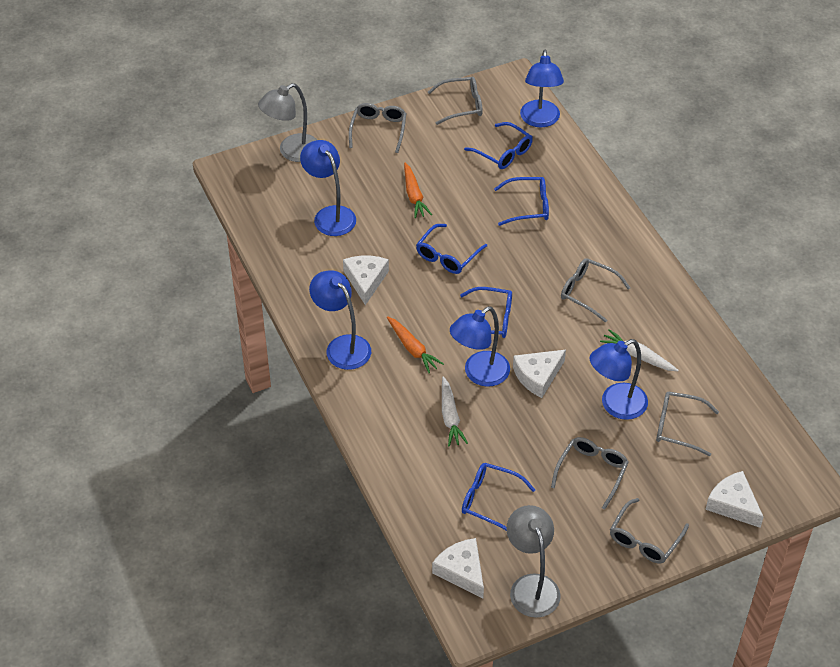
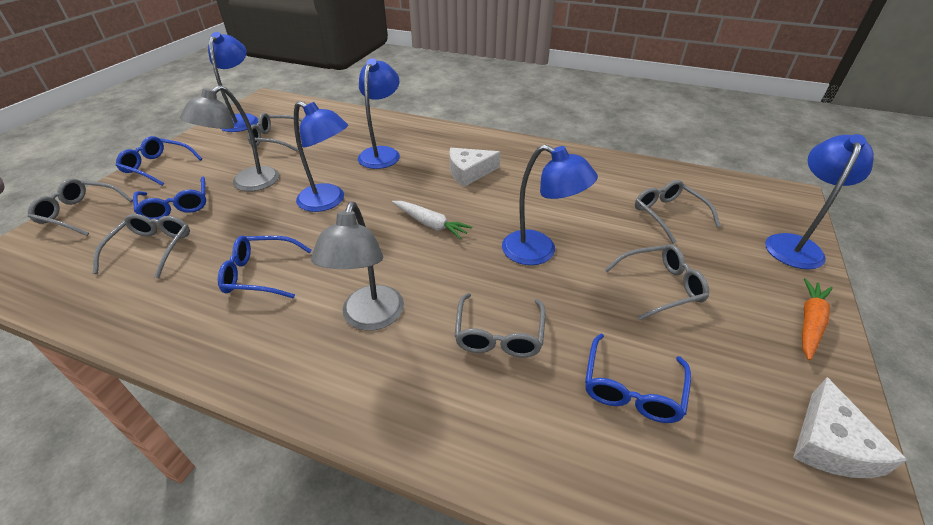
blue glasses: 5 -> 4
orange carrot: 2 -> 1
white carrot: 2 -> 1
white cheese: 4 -> 2

